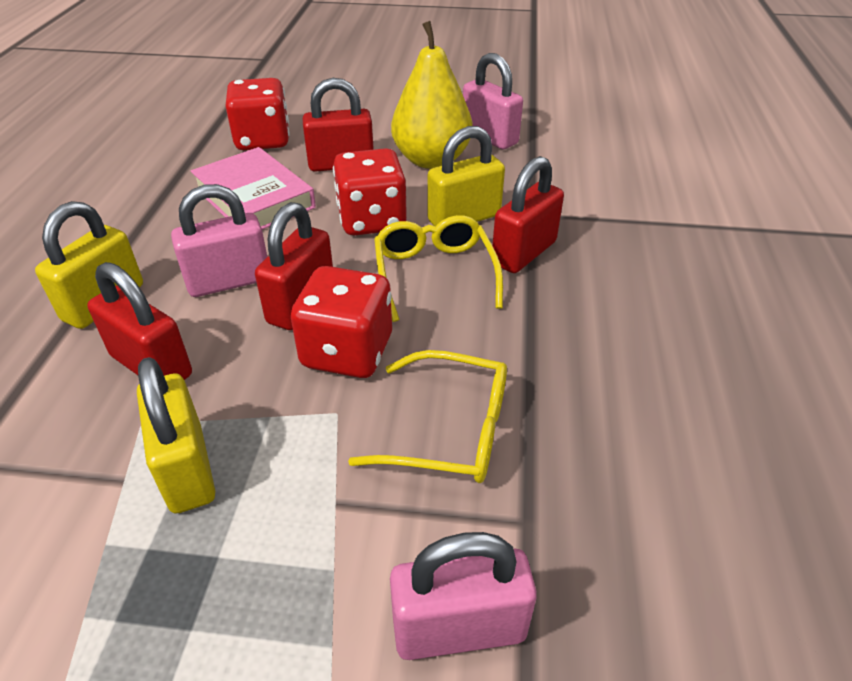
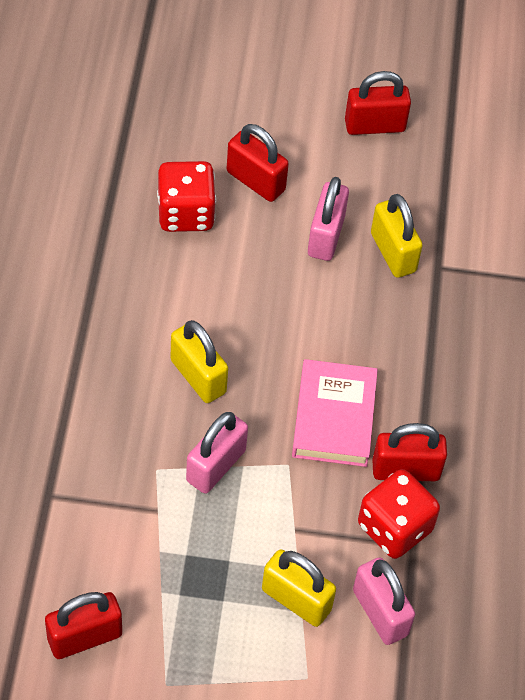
red dice: 3 -> 2
yellow glasses: 2 -> 0
yellow pear: 1 -> 0

